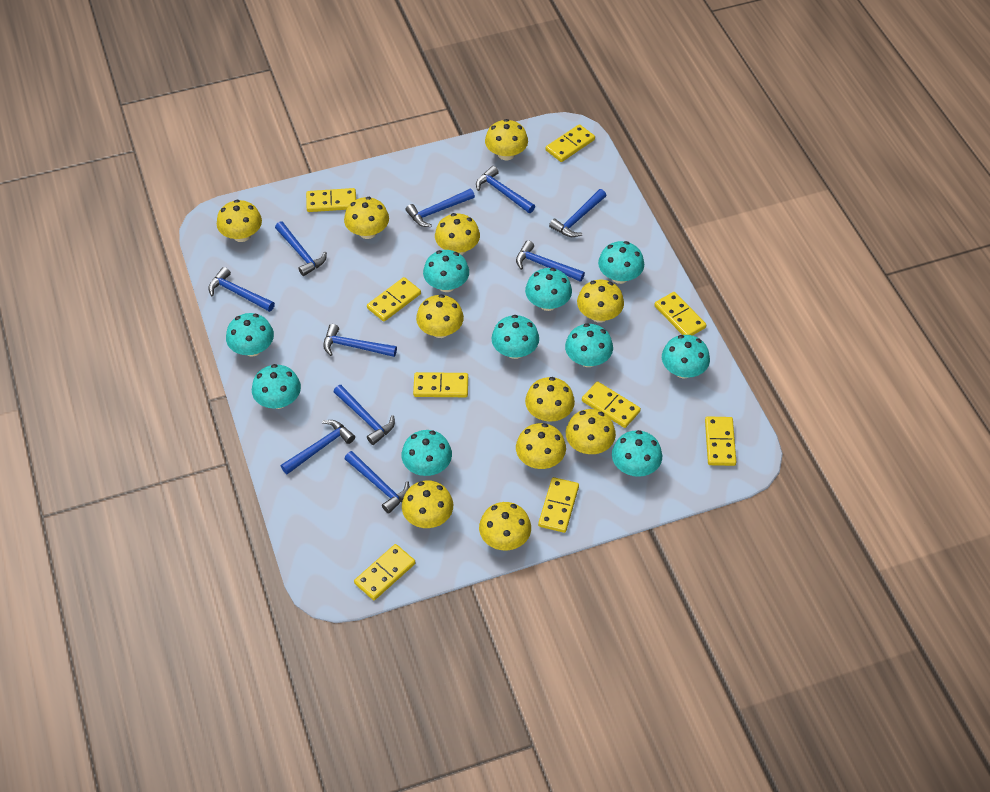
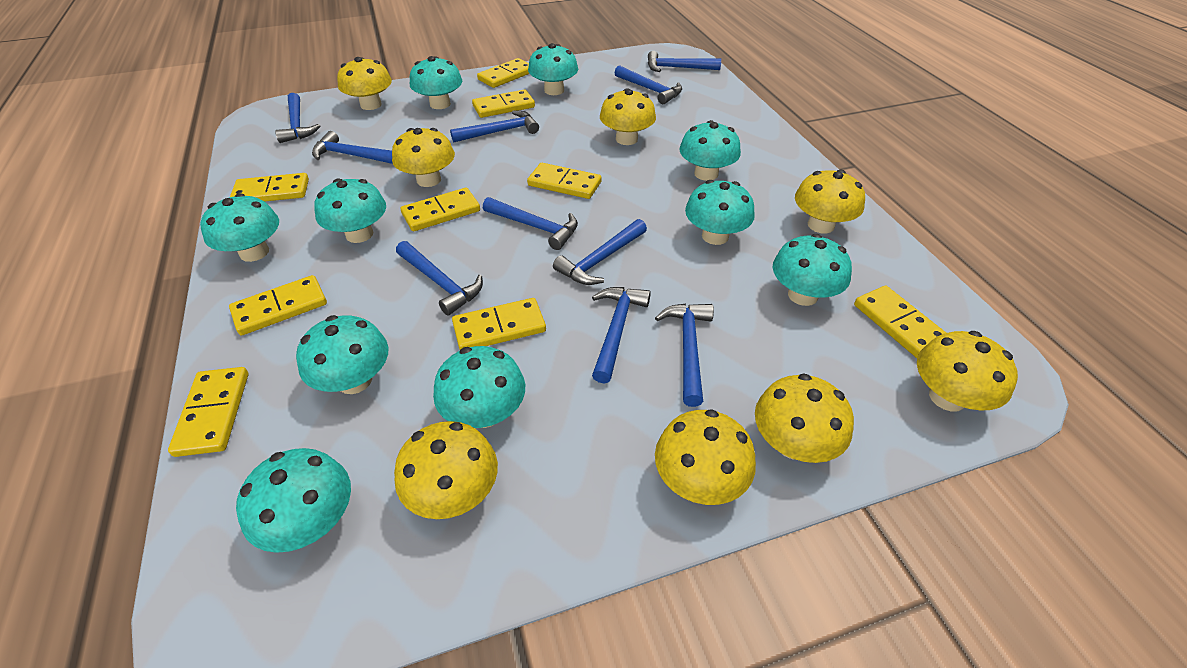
yellow mushroom: 11 -> 8

